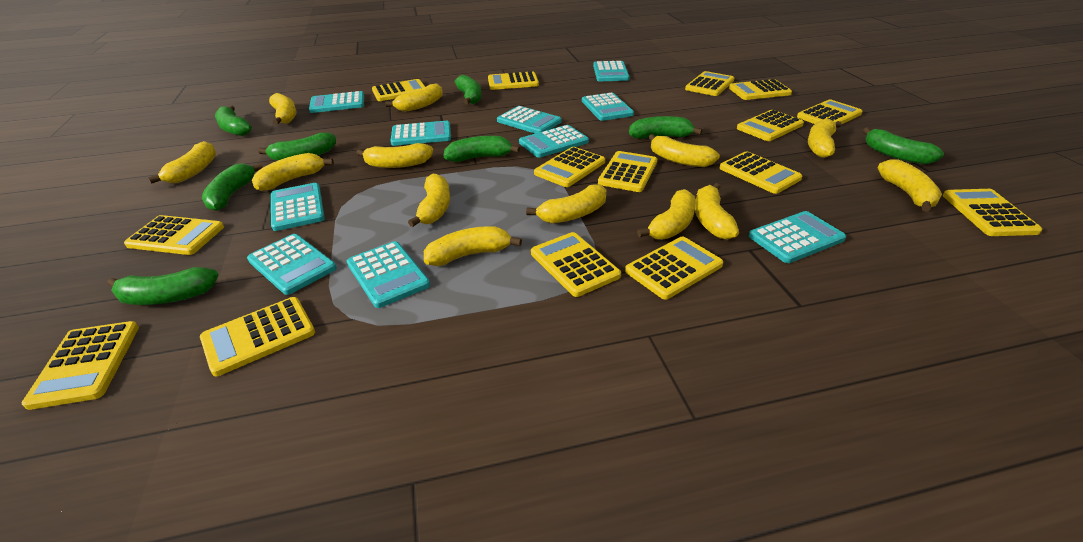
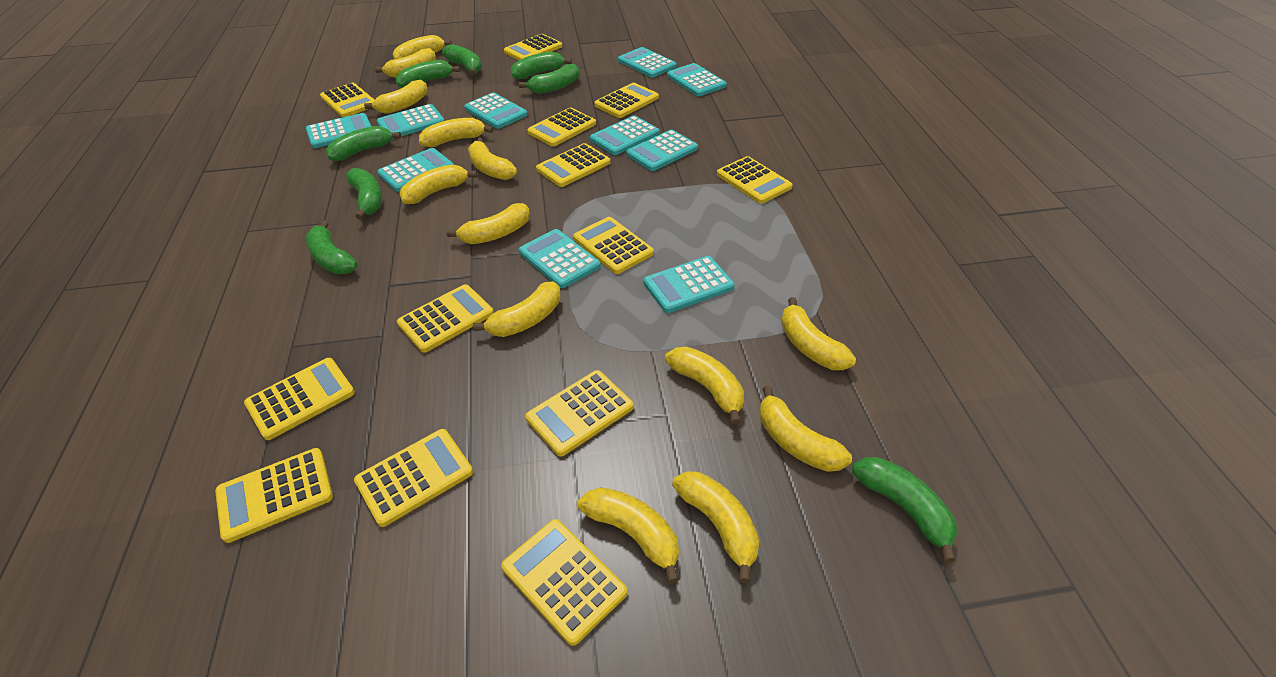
yellow calculator: 15 -> 13

